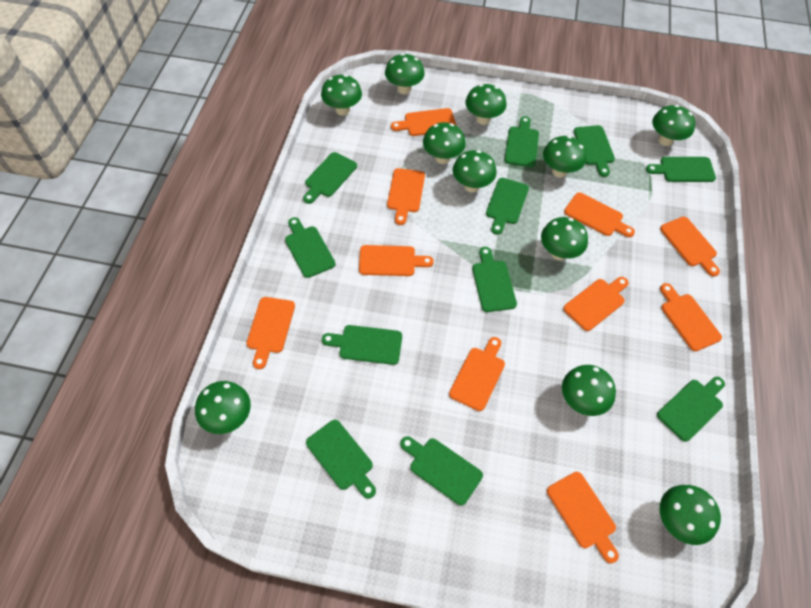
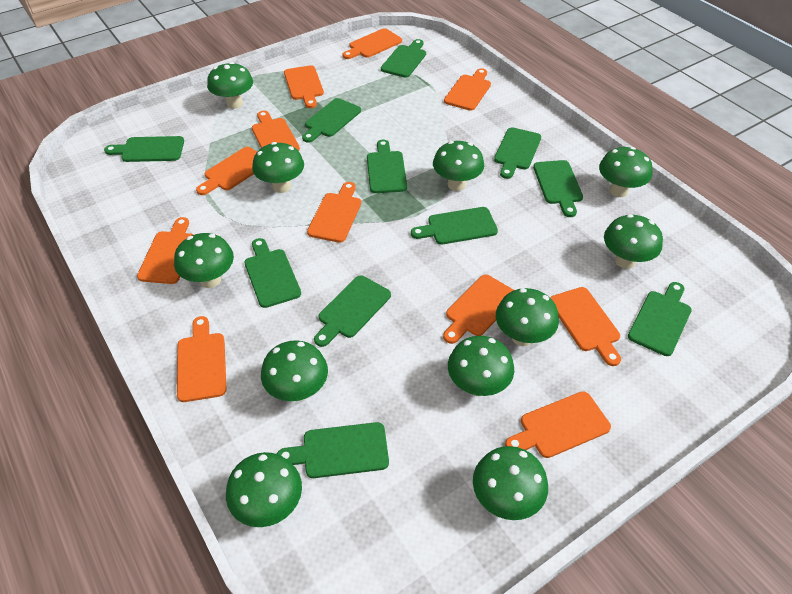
orange cutting board: 10 -> 11

